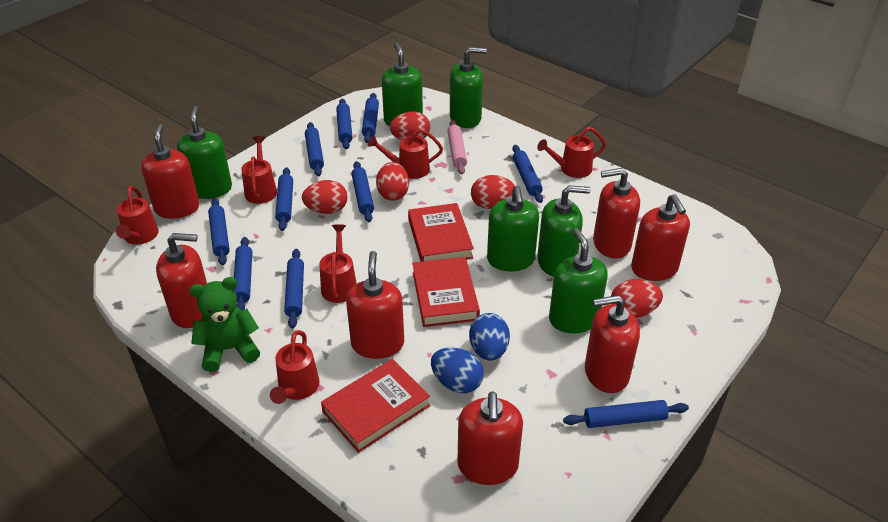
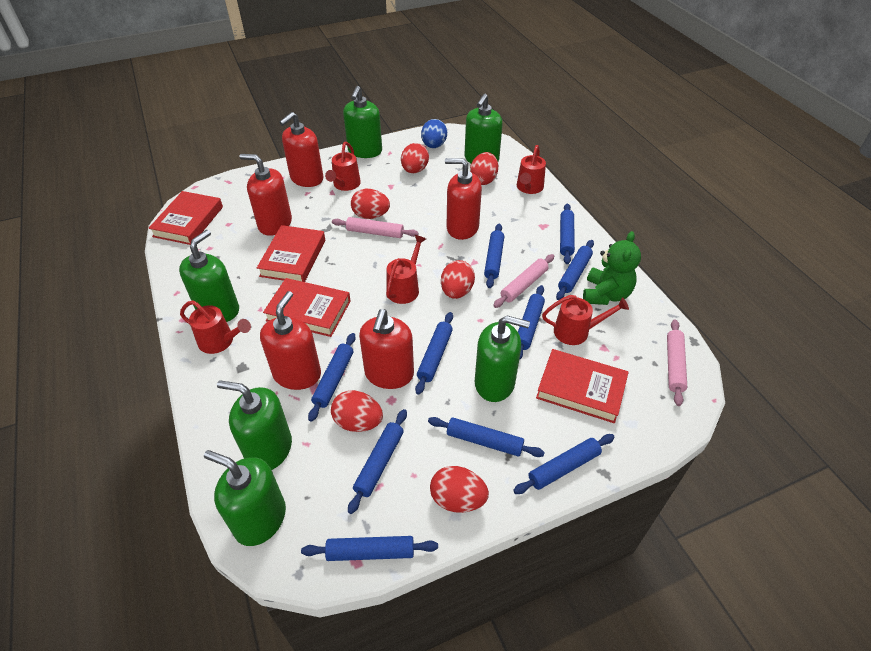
blue egg: 2 -> 1
pink rolling pin: 1 -> 3
red book: 3 -> 4
red egg: 5 -> 6
red soap dispenser: 7 -> 5
red watering can: 6 -> 5

